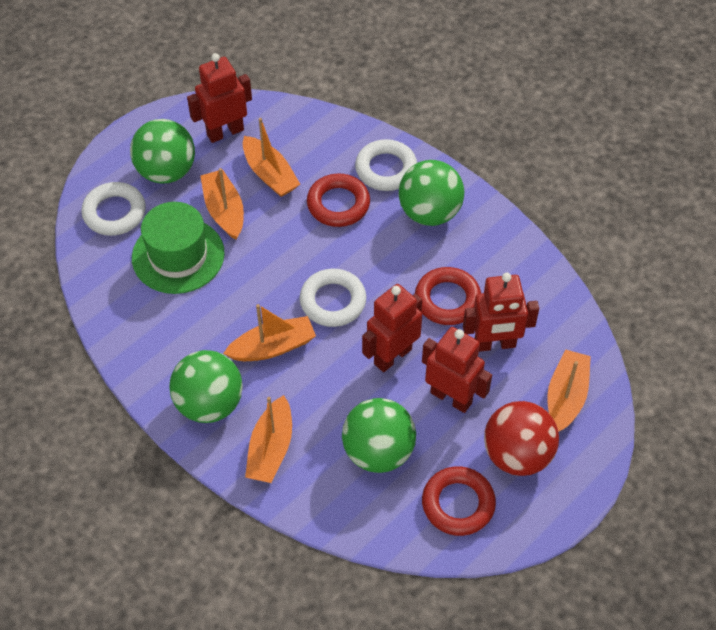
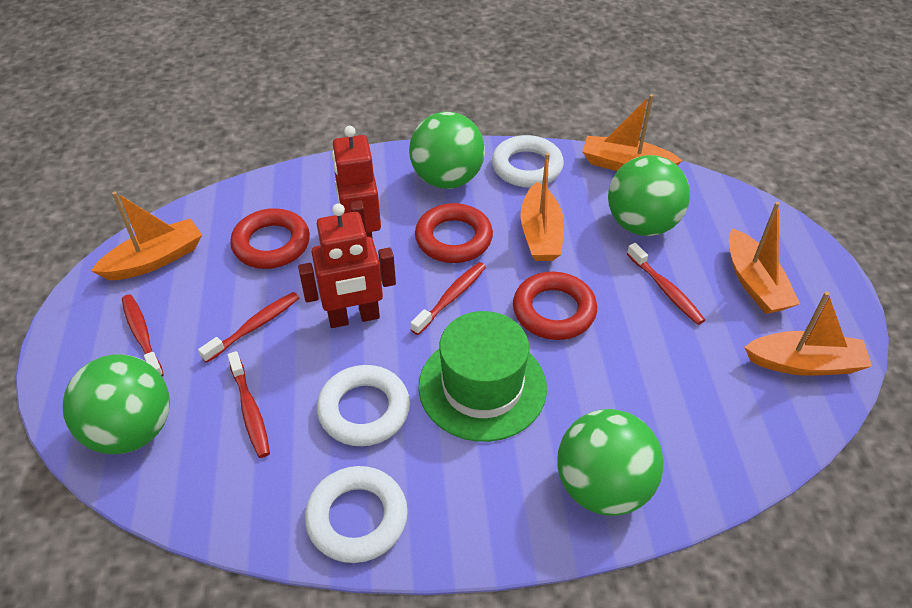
red ball: 1 -> 0
red robot: 4 -> 2
red toothbrush: 0 -> 5

